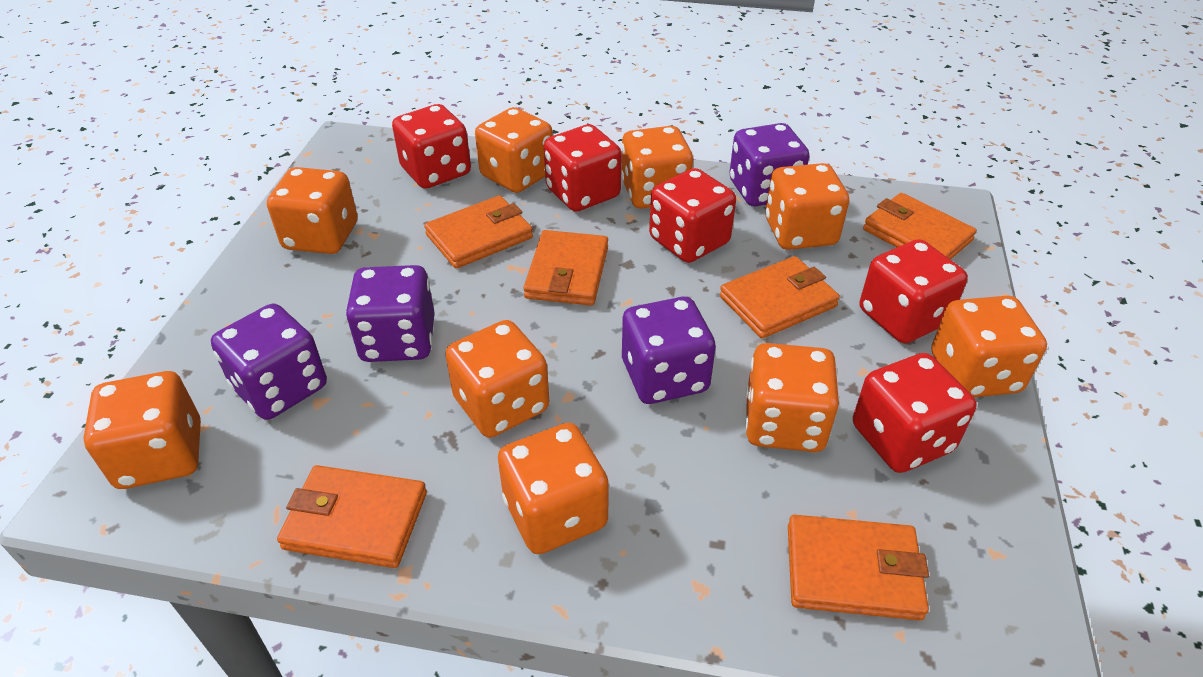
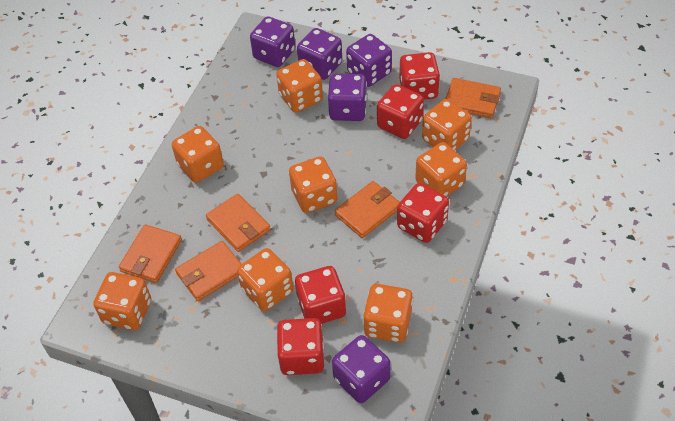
orange dice: 9 -> 8
orange wallet: 6 -> 5
purple dice: 4 -> 5

